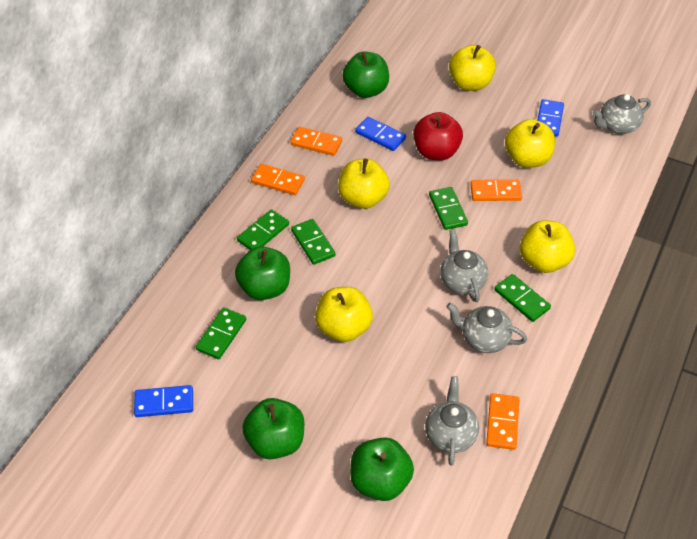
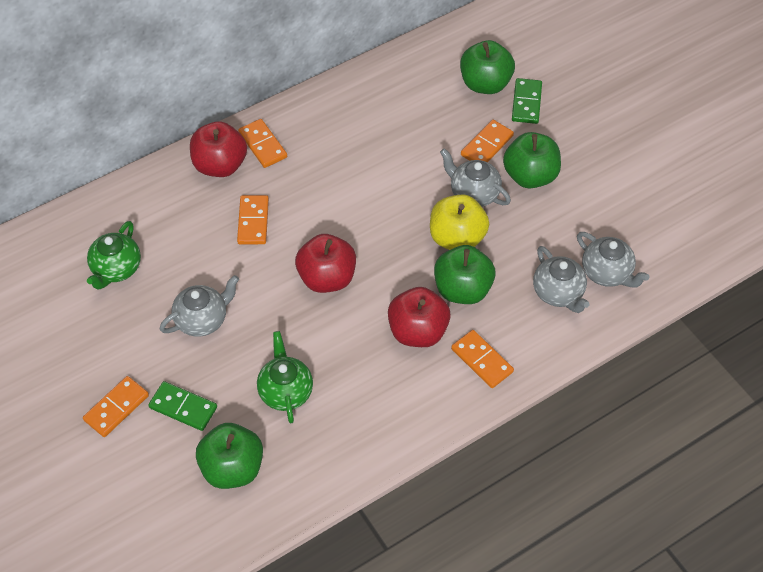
blue domino: 3 -> 0
green domino: 5 -> 2
green teapot: 0 -> 2
orange domino: 4 -> 5
red apple: 1 -> 3
yellow apple: 5 -> 1

